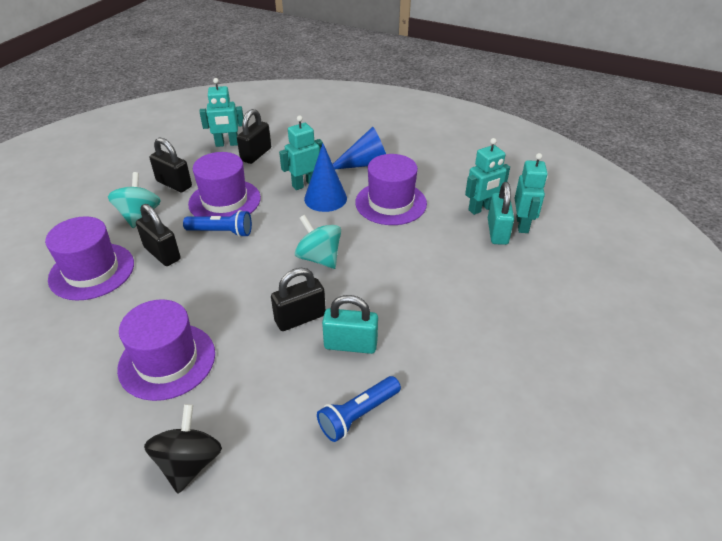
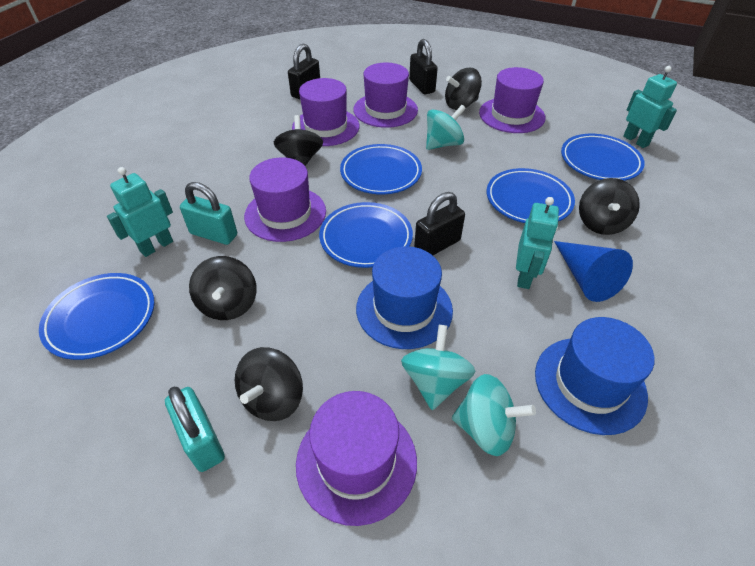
black padlock: 4 -> 3
black spinning top: 1 -> 5
blue cone: 2 -> 1
blue flashlight: 2 -> 0
blue hat: 0 -> 2
blue plate: 0 -> 5
purple hat: 4 -> 5
turquoise robot: 4 -> 3
turquoise spinning top: 2 -> 3

